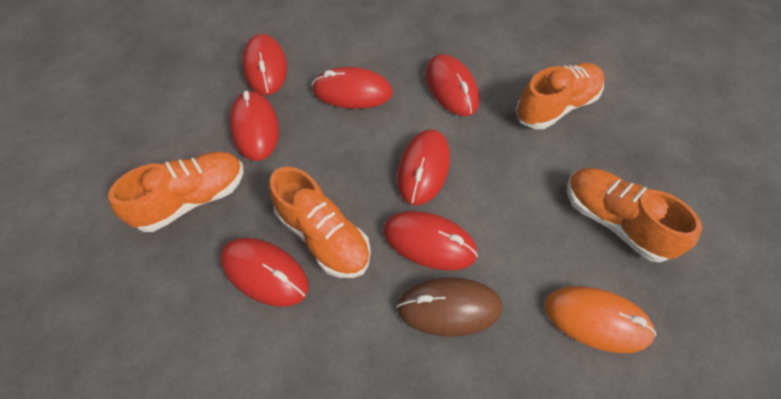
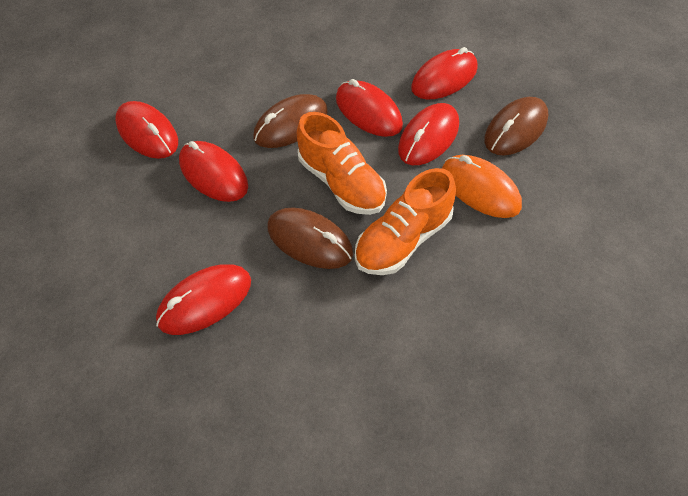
brown mouse: 1 -> 3
orange shoe: 4 -> 2
red mouse: 7 -> 6

